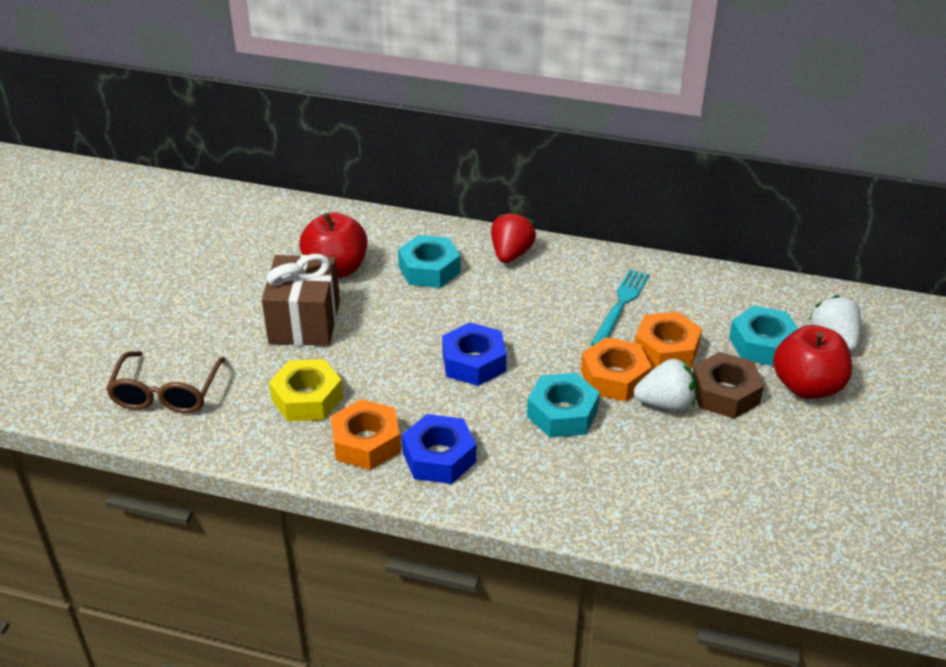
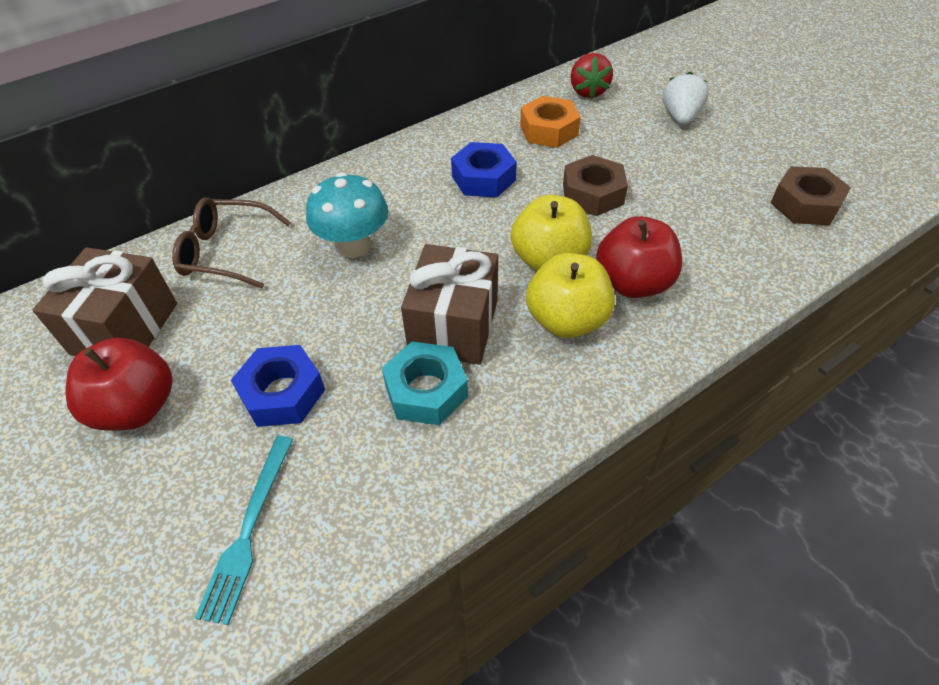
brown gift: 1 -> 2
brown nut: 1 -> 2
orange nut: 3 -> 1
turquoise mushroom: 0 -> 1
turquoise nut: 3 -> 1
white strawberry: 2 -> 1
yellow apple: 0 -> 2
yellow nut: 1 -> 0

